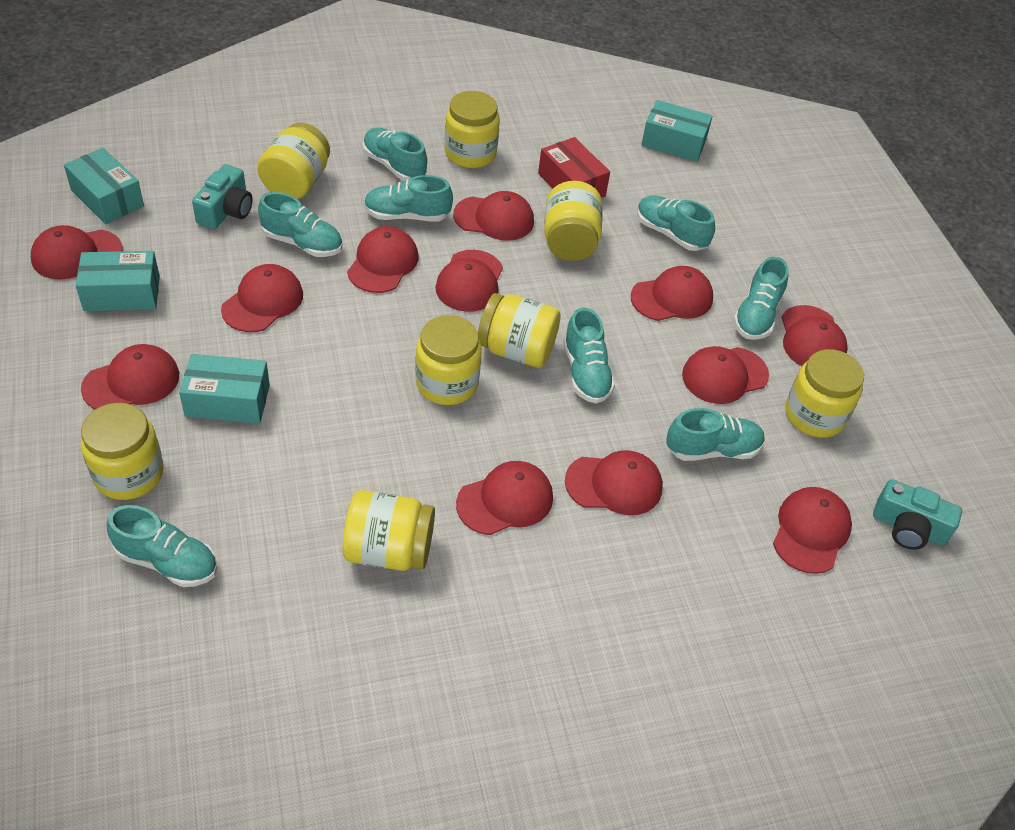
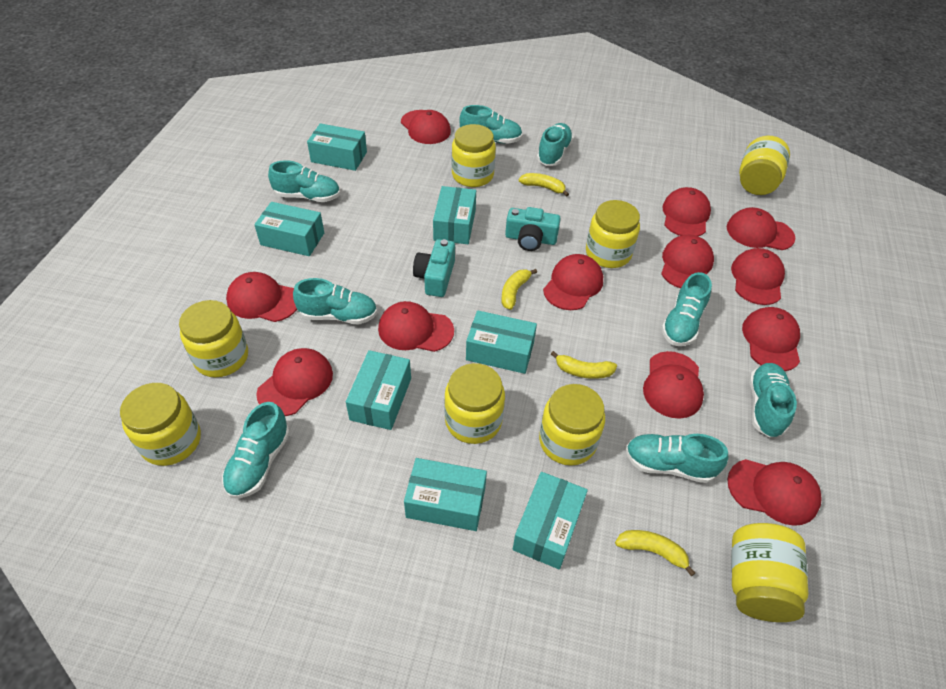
red box: 1 -> 0
turquoise box: 4 -> 7
yellow banana: 0 -> 4

